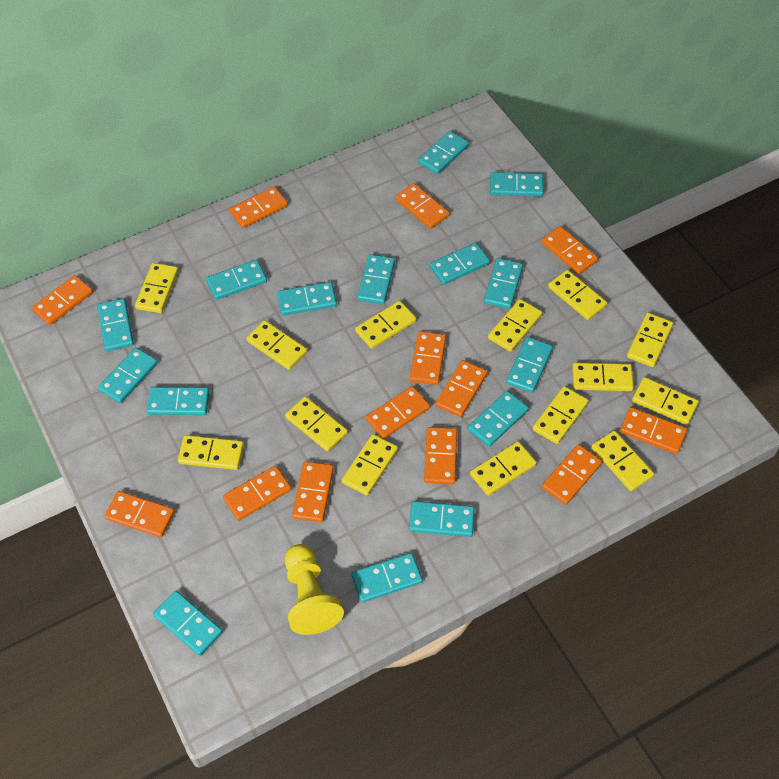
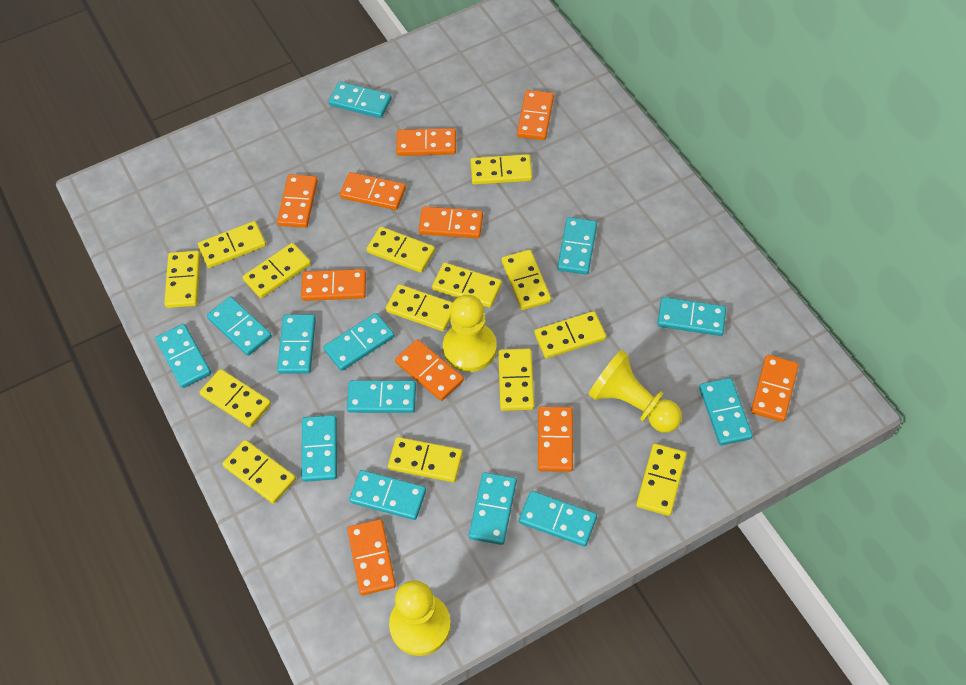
orange domino: 13 -> 10
turquoise domino: 15 -> 13
yellow pawn: 1 -> 3

